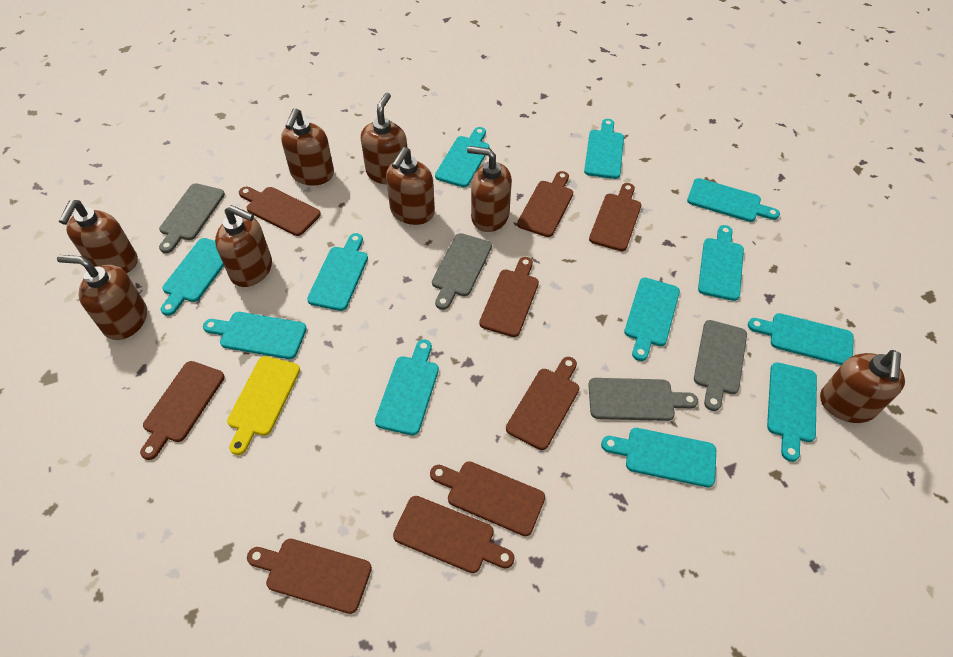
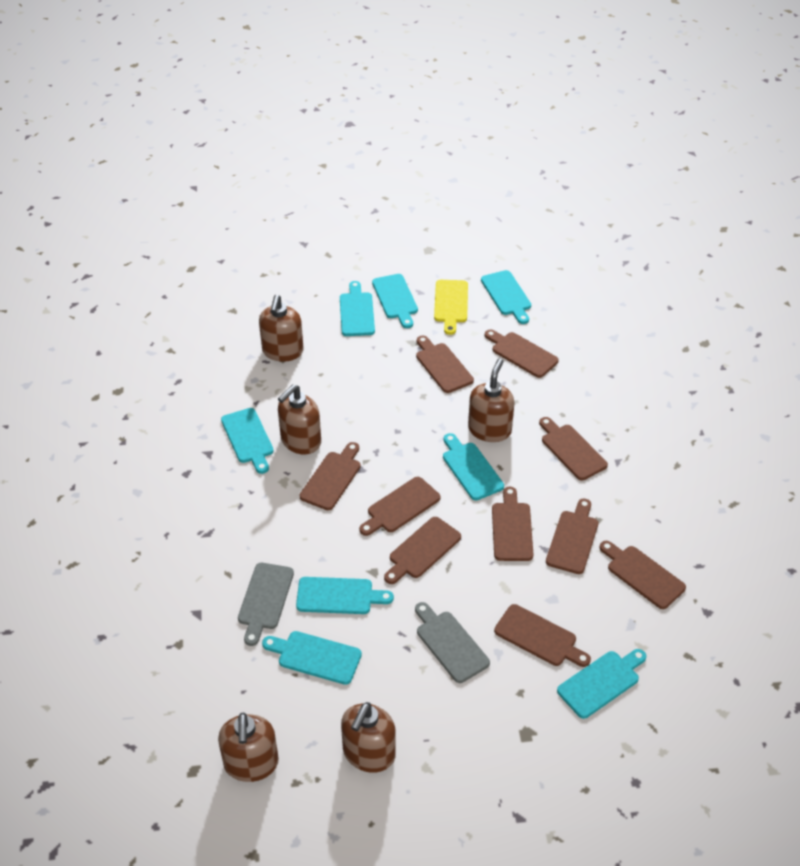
brown cutting board: 9 -> 10
brown soap dispenser: 8 -> 5
grey cutting board: 4 -> 2
turquoise cutting board: 12 -> 8

